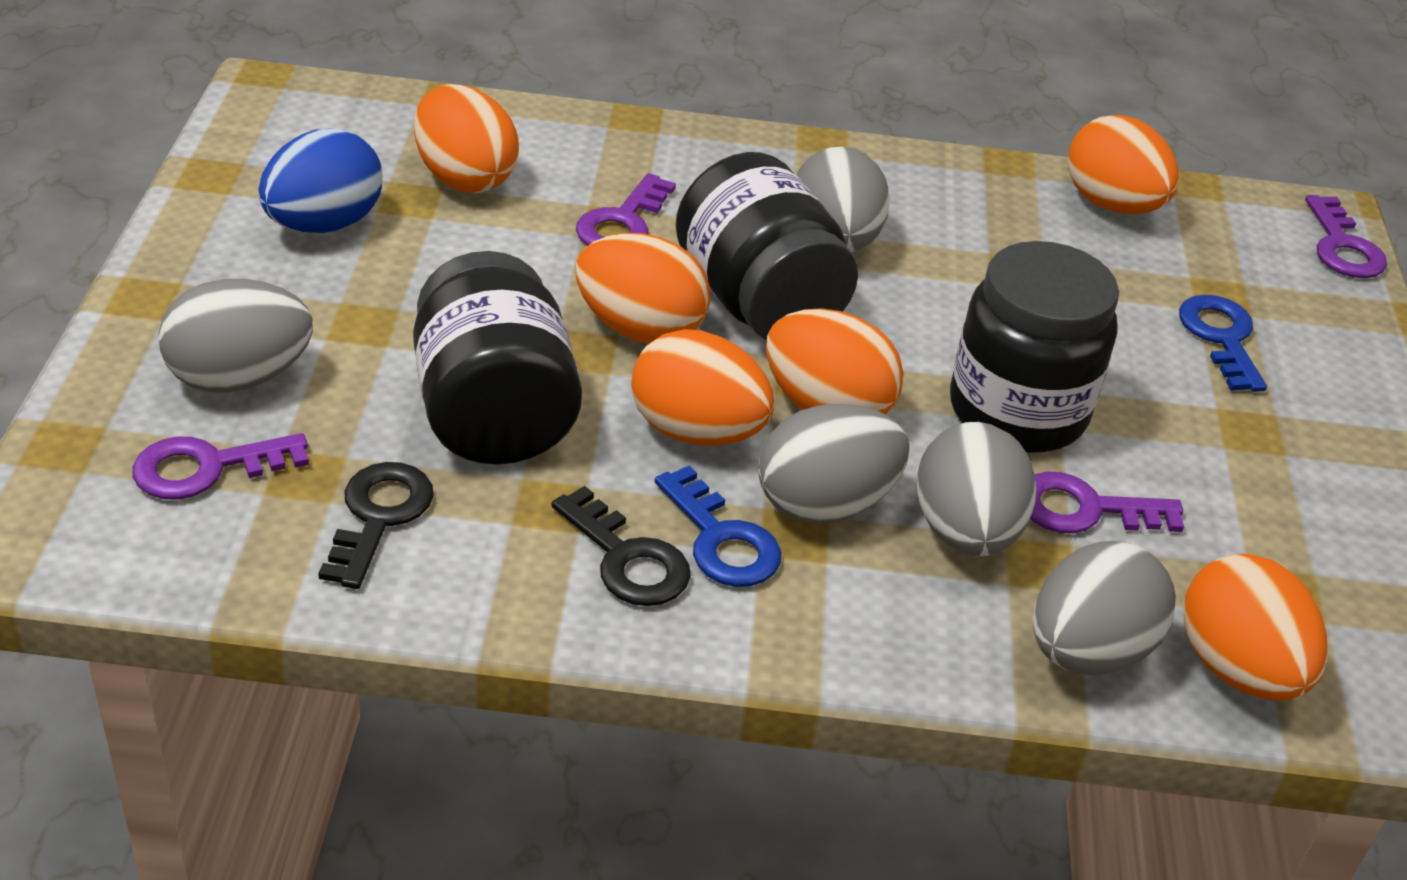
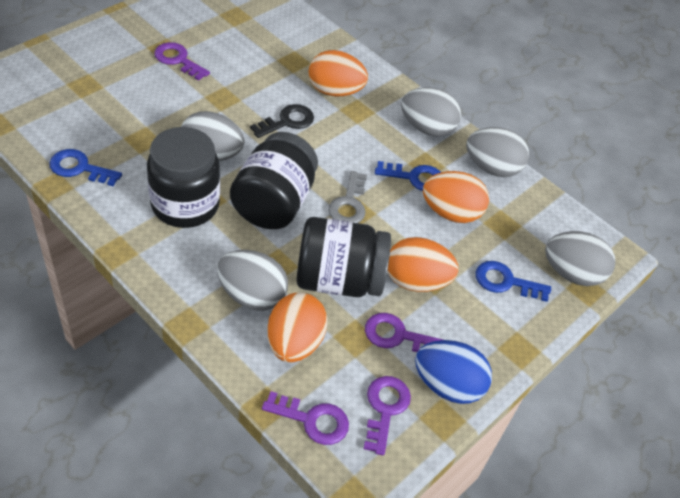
black key: 2 -> 1
blue key: 2 -> 3
grey key: 0 -> 1
orange egg: 6 -> 4

